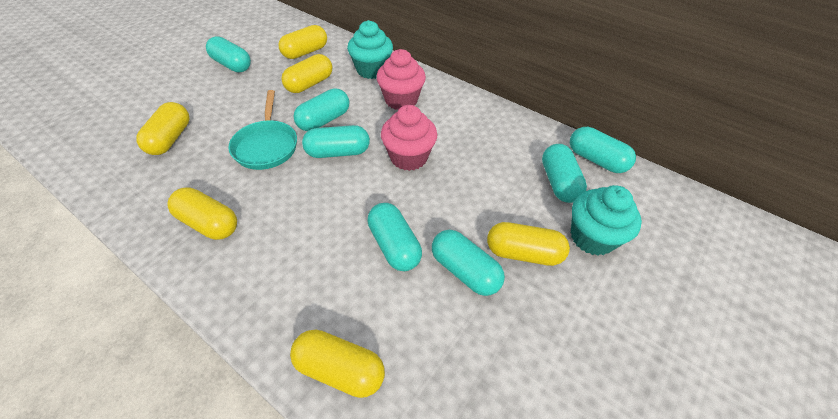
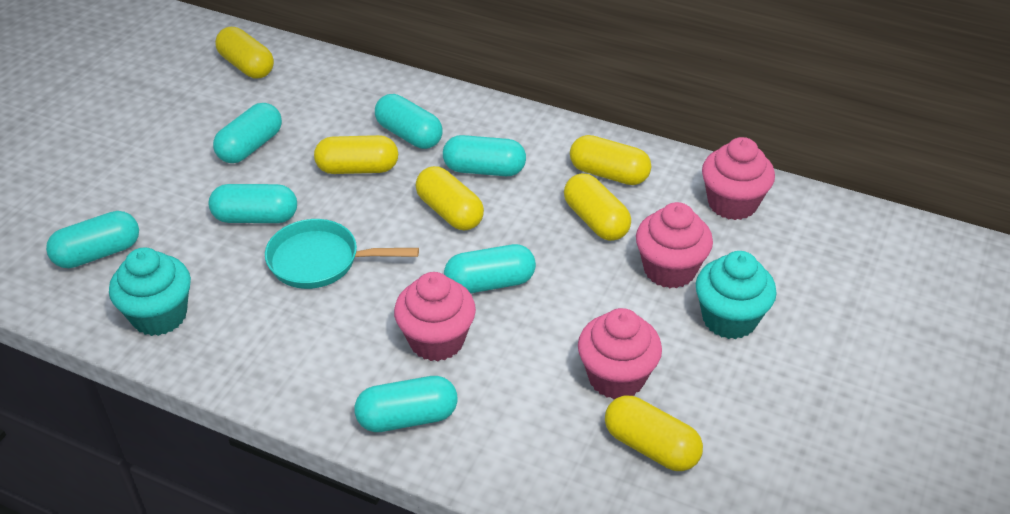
pink cupcake: 2 -> 4

